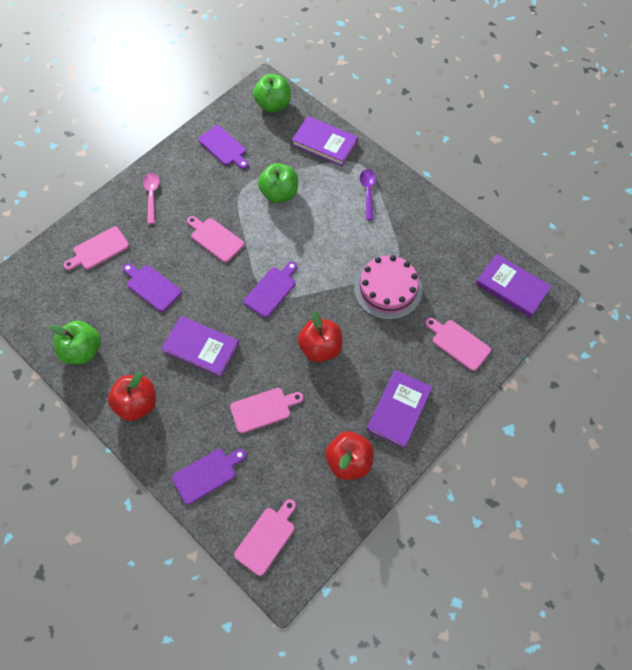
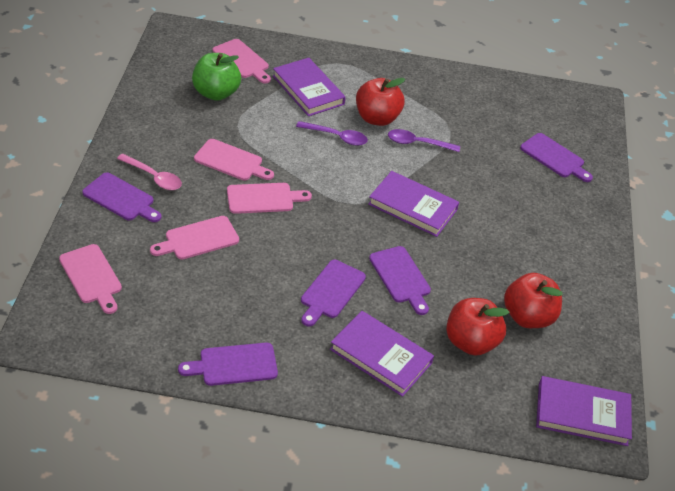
green apple: 3 -> 1
pink cake: 1 -> 0
purple cutting board: 4 -> 5
purple spoon: 1 -> 2

